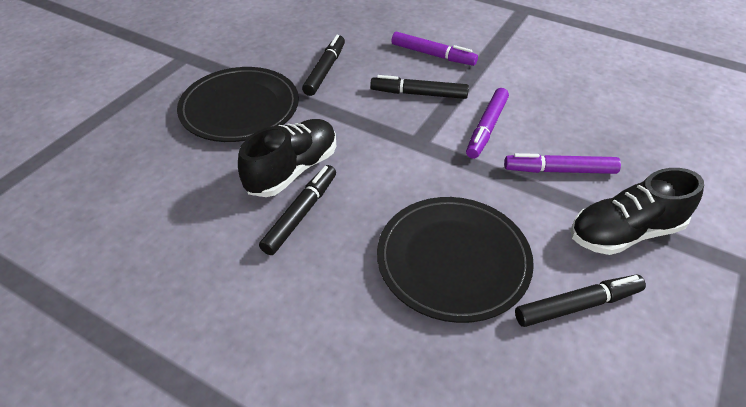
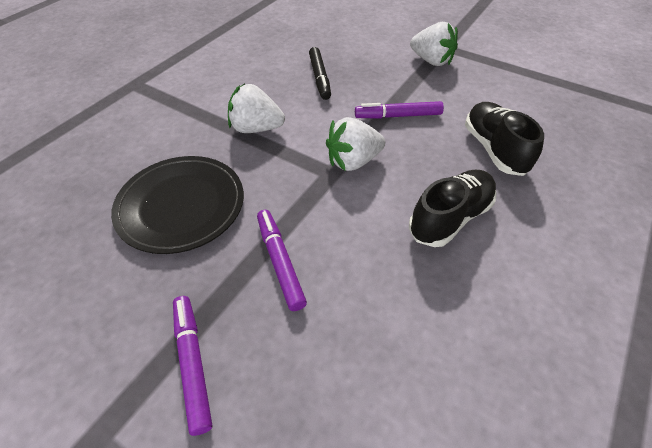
black marker: 4 -> 1
black plate: 2 -> 1
white strawberry: 0 -> 3

